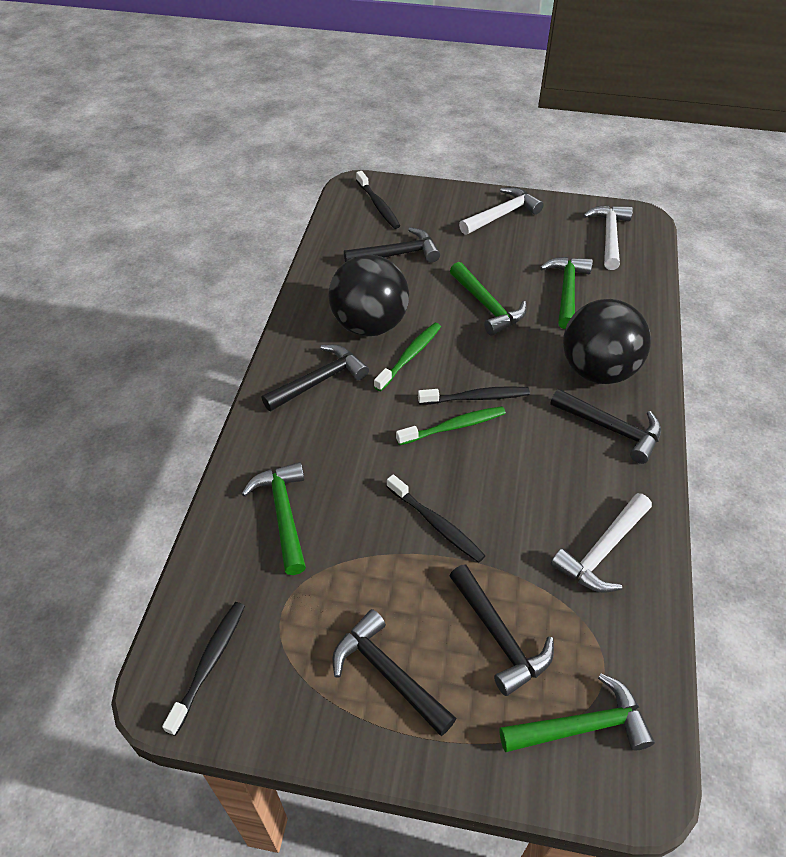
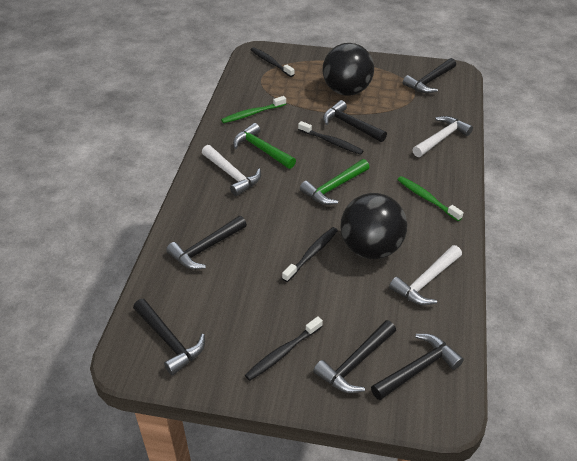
black hammer: 5 -> 6
green hammer: 4 -> 2

